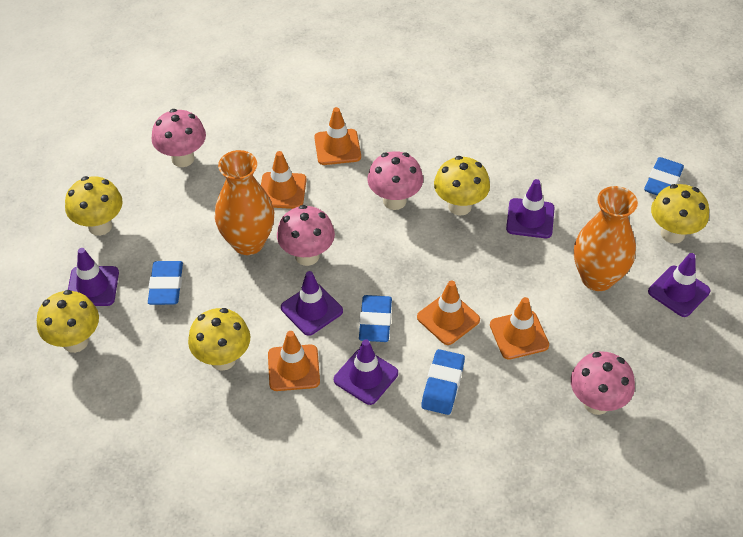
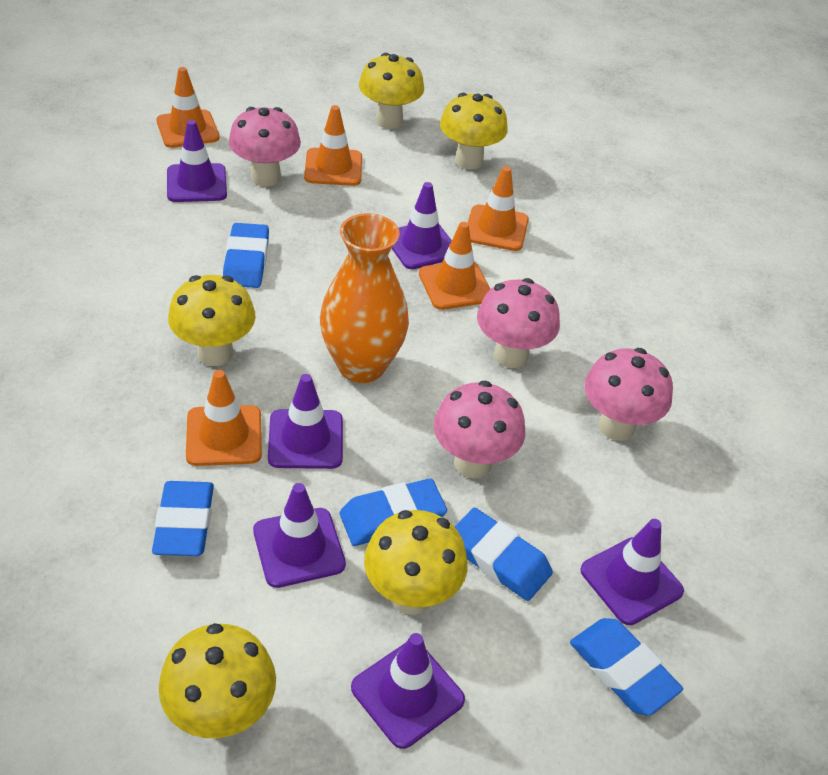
blue eraser: 4 -> 5
orange vase: 2 -> 1
purple traffic cone: 5 -> 6

